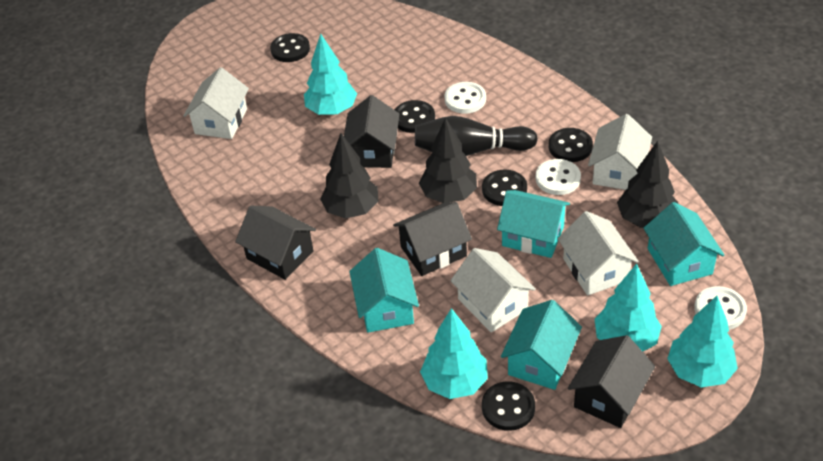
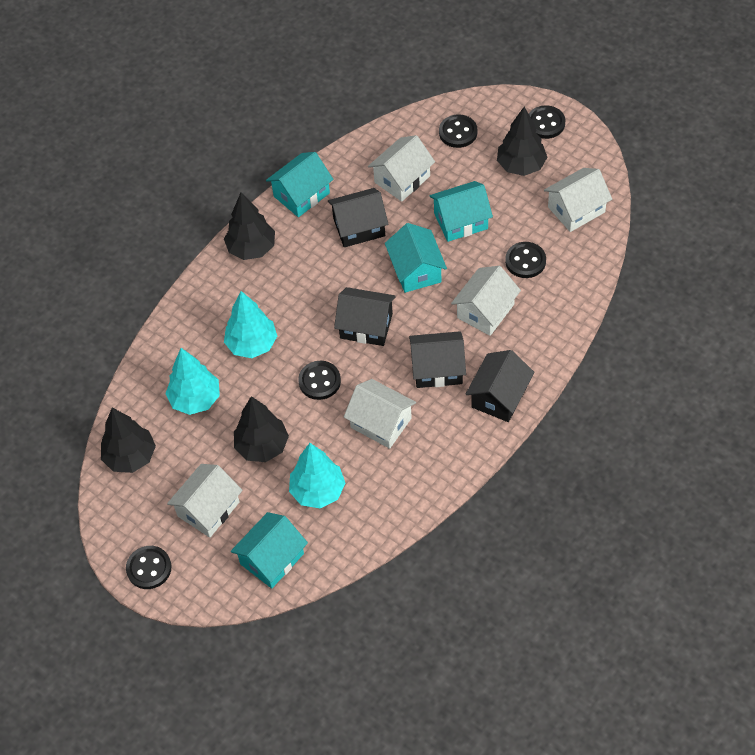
black bowling pin: 1 -> 0
black tree: 3 -> 4
turquoise tree: 4 -> 3
white button: 3 -> 0
white house: 4 -> 5

